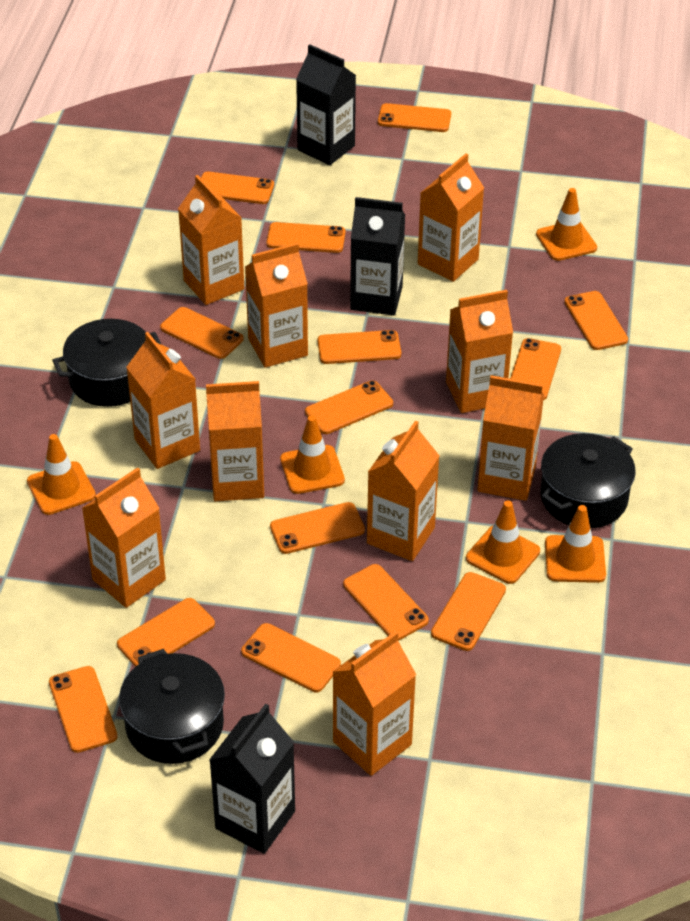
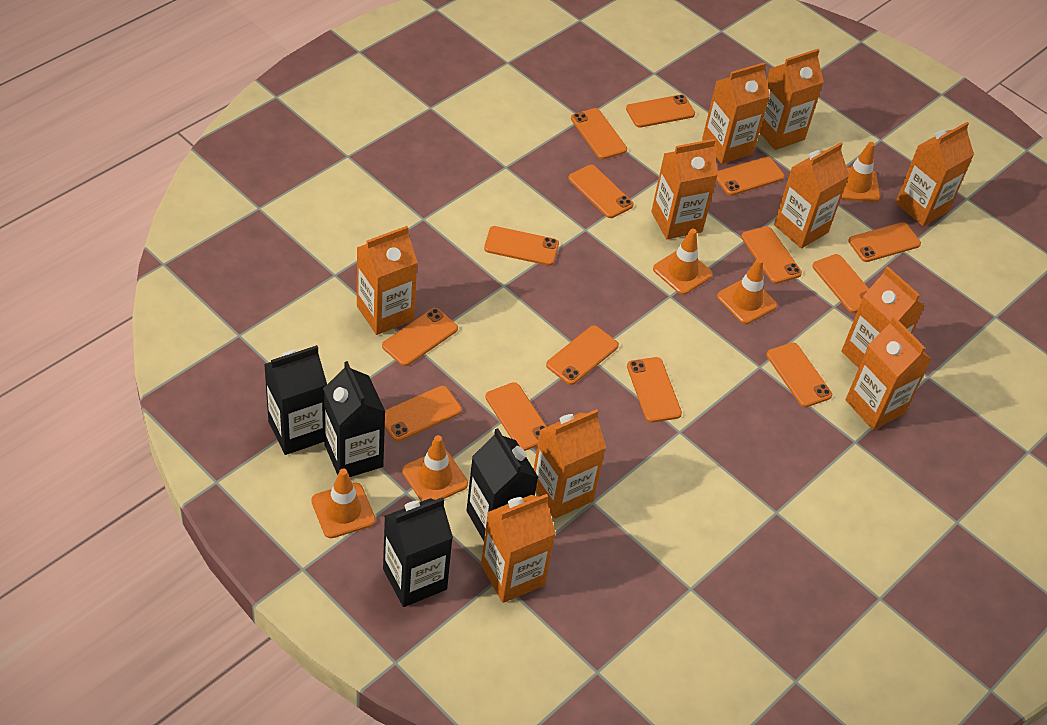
black carton: 3 -> 4
black pot: 3 -> 0

